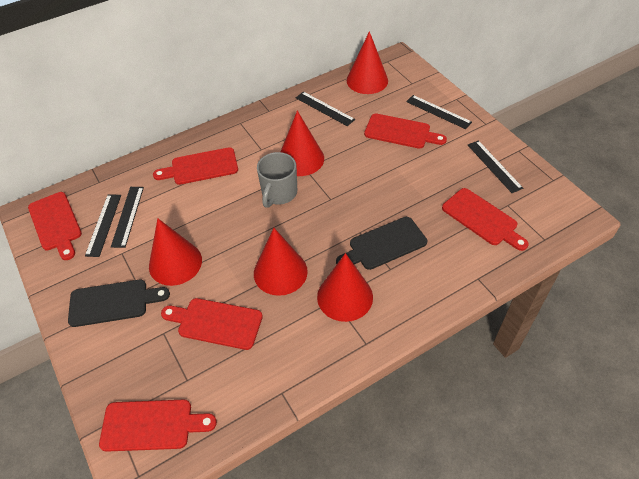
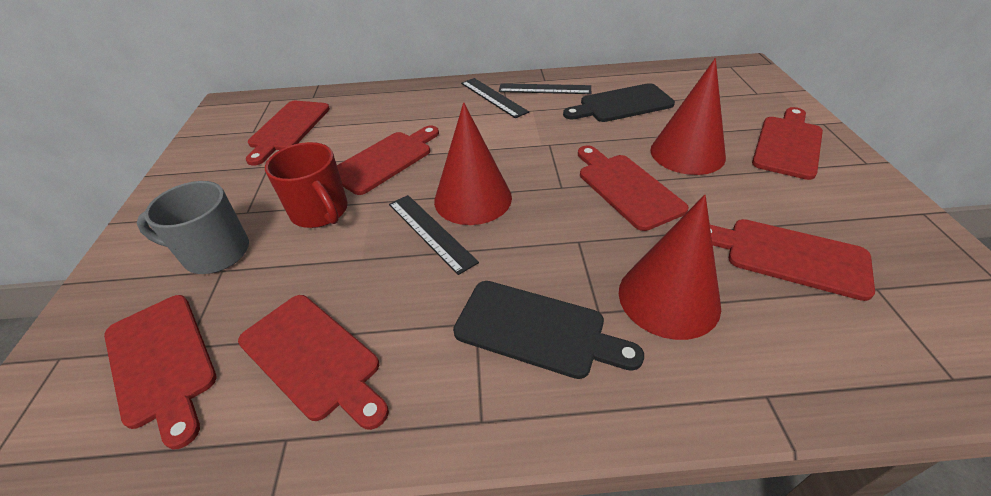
black ruler: 5 -> 3
red cone: 5 -> 3
red cutting board: 6 -> 7
red mug: 0 -> 1

